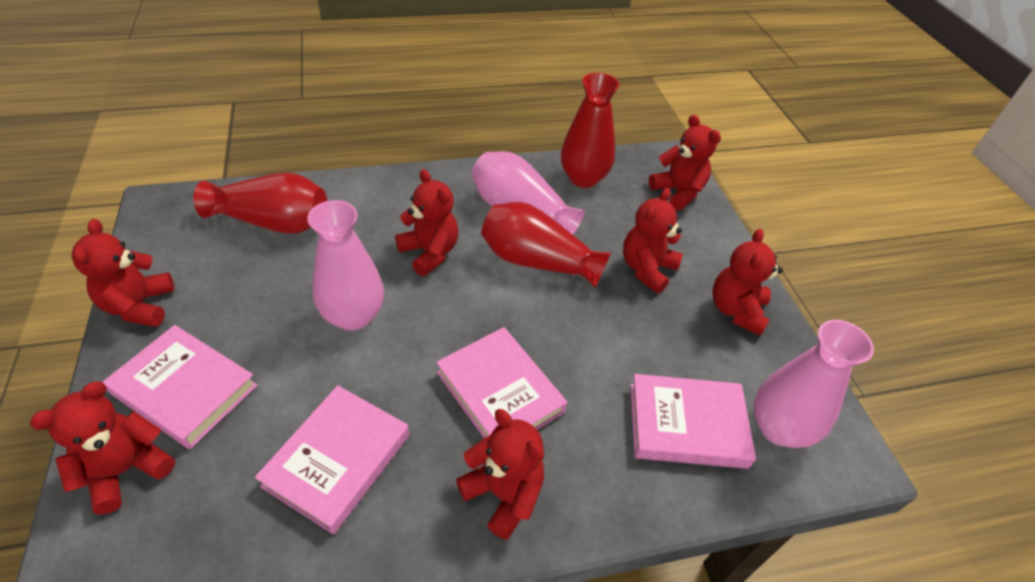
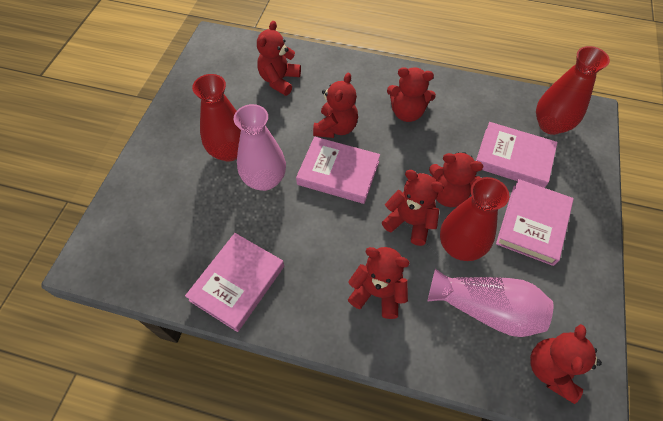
pink vase: 3 -> 2

